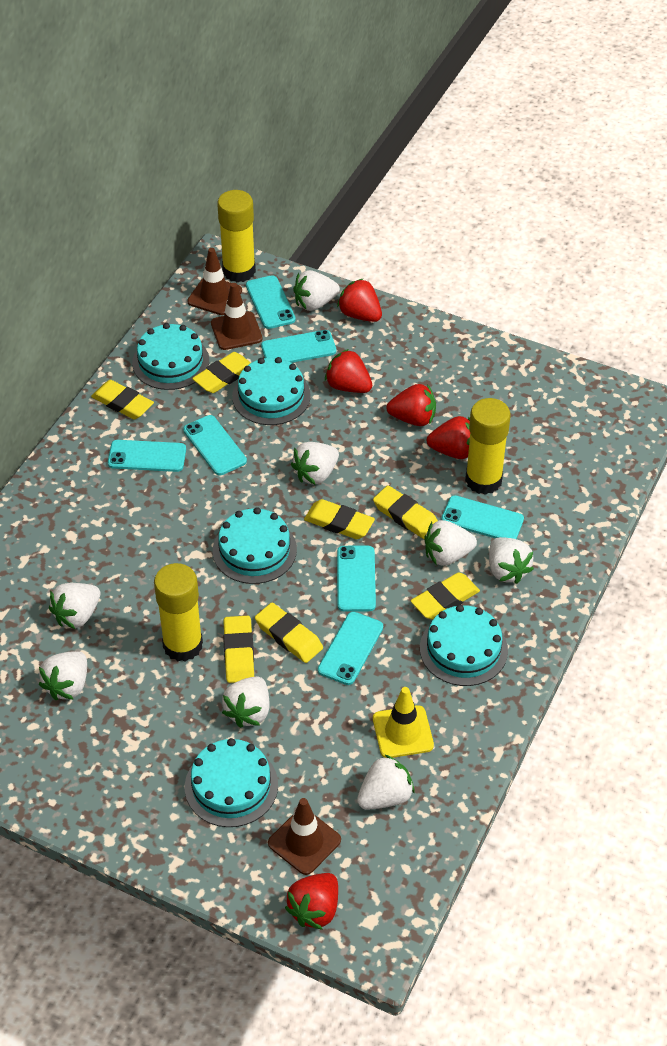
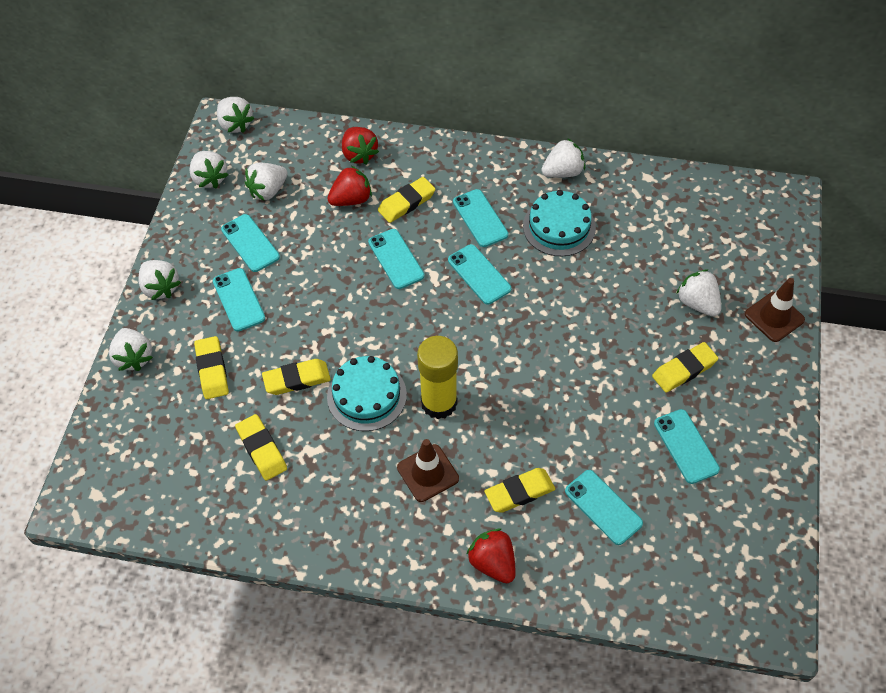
brown traffic cone: 3 -> 2
red strawberry: 5 -> 3
turquoise cake: 5 -> 2
white strawberry: 8 -> 7
yellow eraser: 7 -> 6
yellow glue stick: 3 -> 1
yellow traffic cone: 1 -> 0

